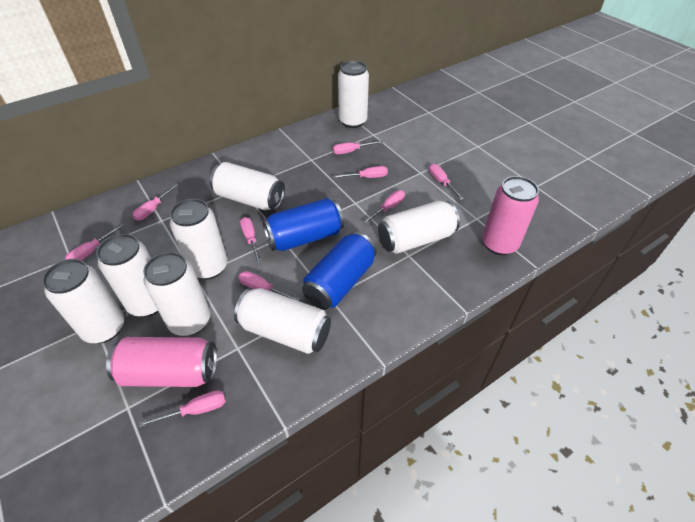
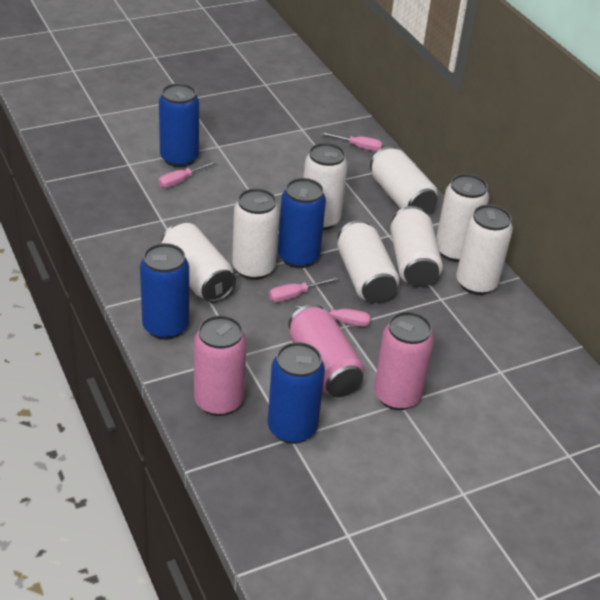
blue can: 2 -> 4
pink can: 2 -> 3
pink screwdriver: 9 -> 4

